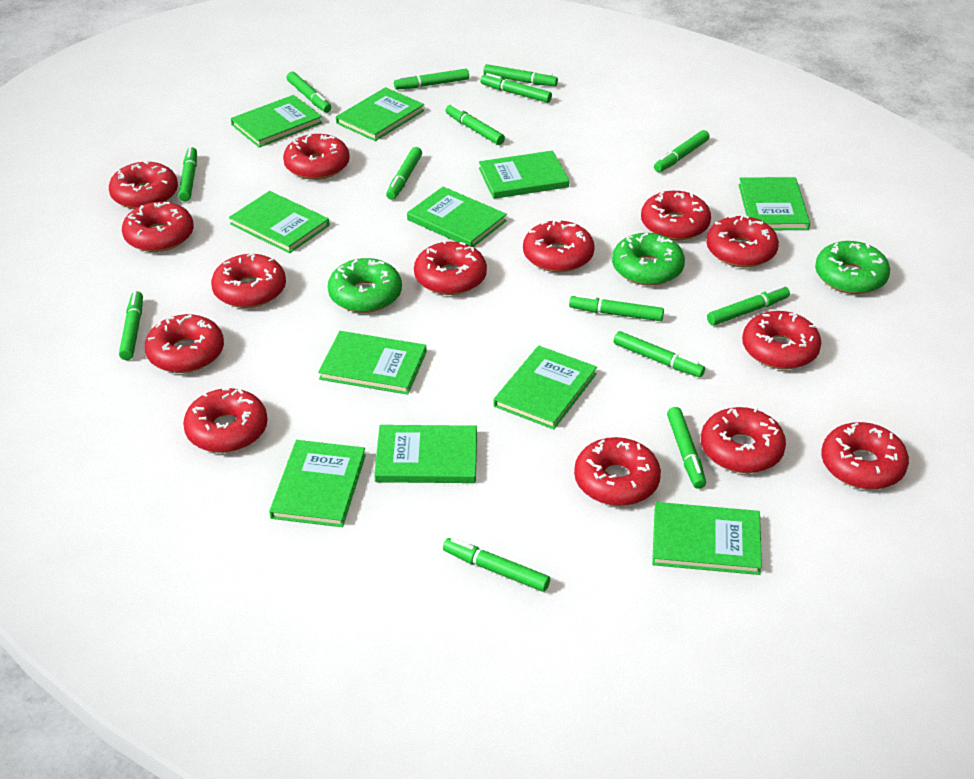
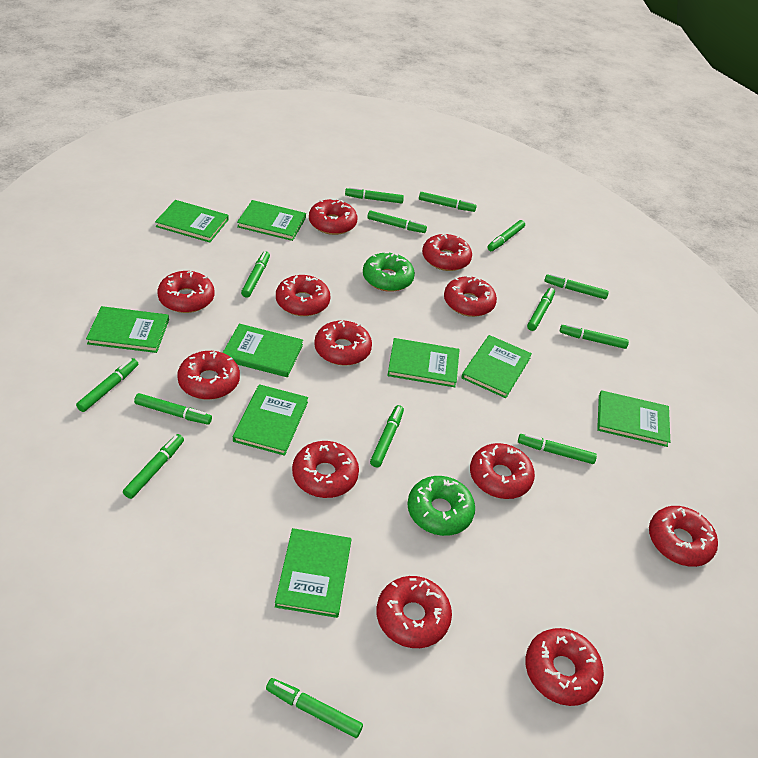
green book: 11 -> 9
green donut: 3 -> 2
red donut: 14 -> 12

